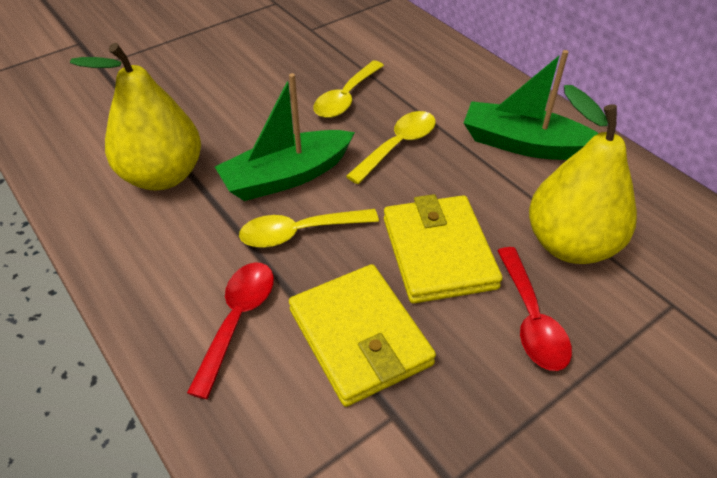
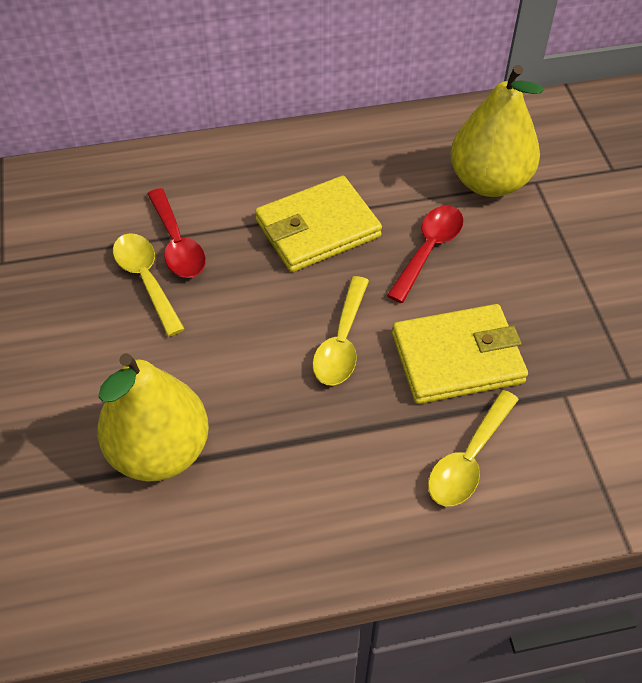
green boat: 2 -> 0

